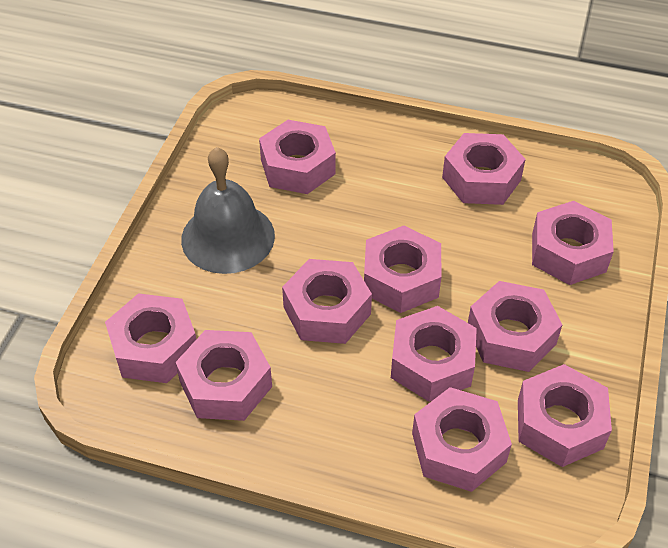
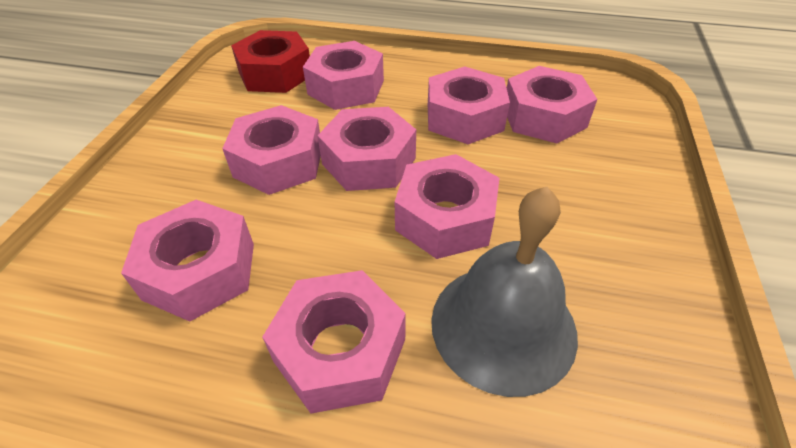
pink nut: 11 -> 8
red nut: 0 -> 1

